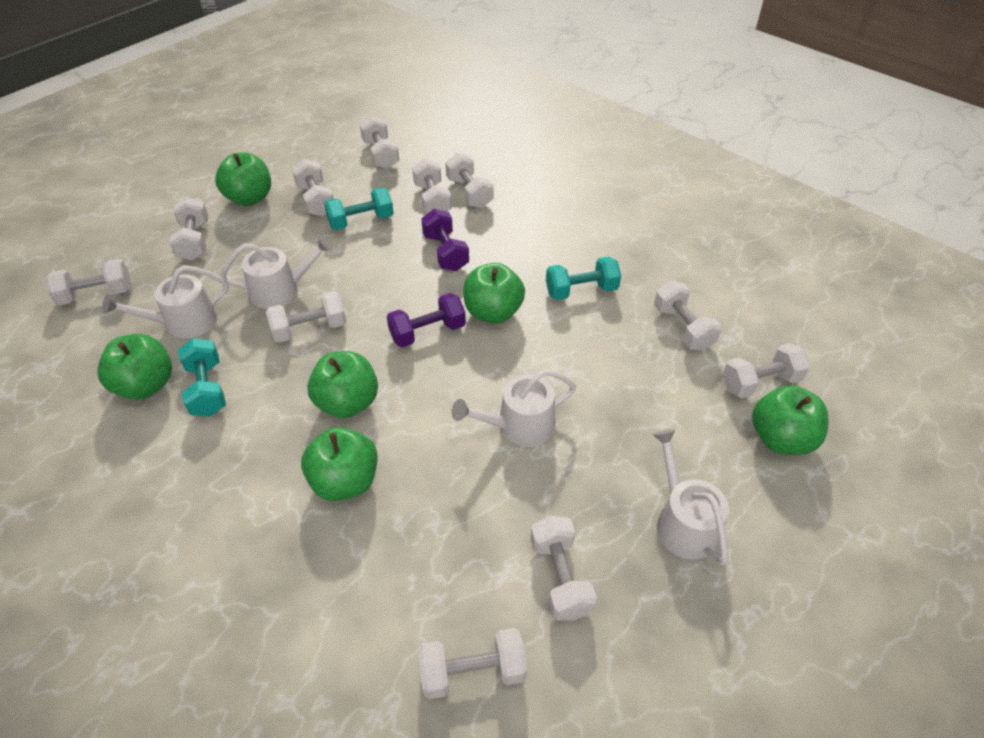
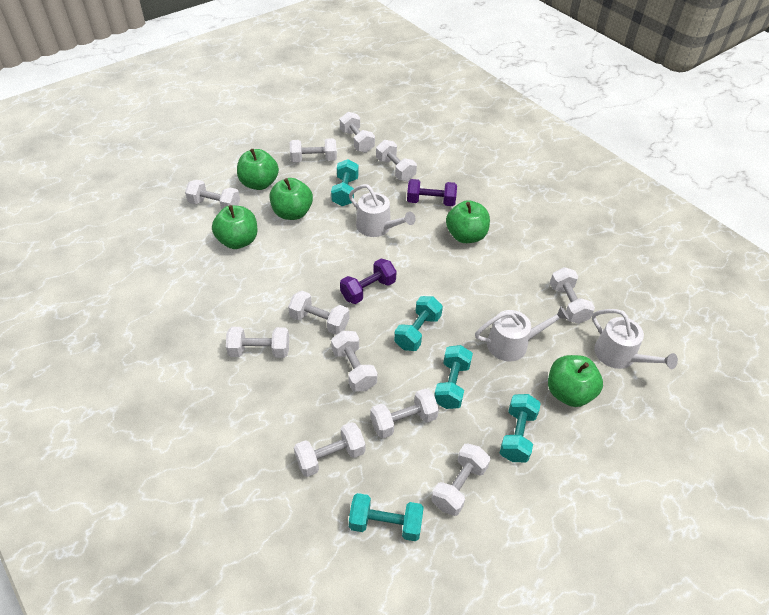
green apple: 6 -> 5
turquoise dumbbell: 3 -> 5
white watering can: 4 -> 3

